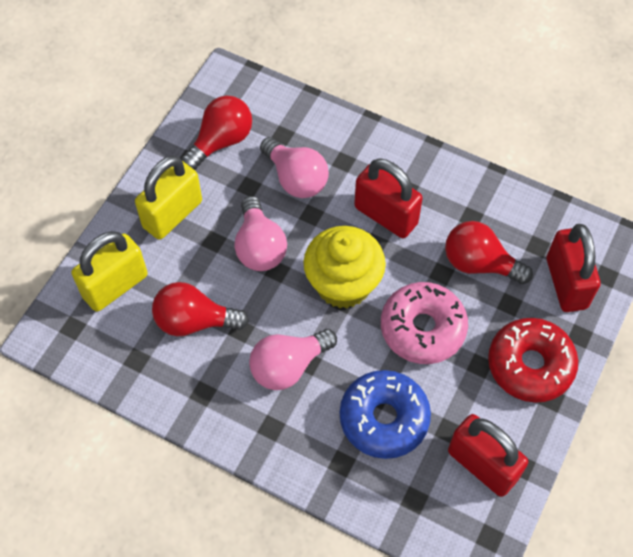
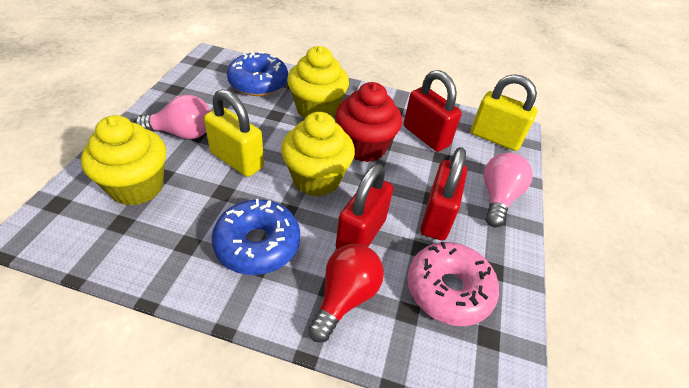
blue donut: 1 -> 2
pink light bulb: 3 -> 2
red cupcake: 0 -> 1
red donut: 1 -> 0
red light bulb: 3 -> 1
yellow cupcake: 1 -> 3

